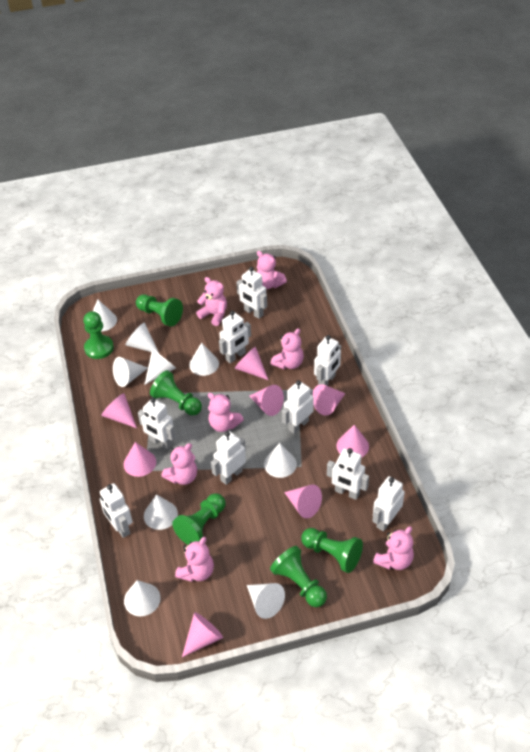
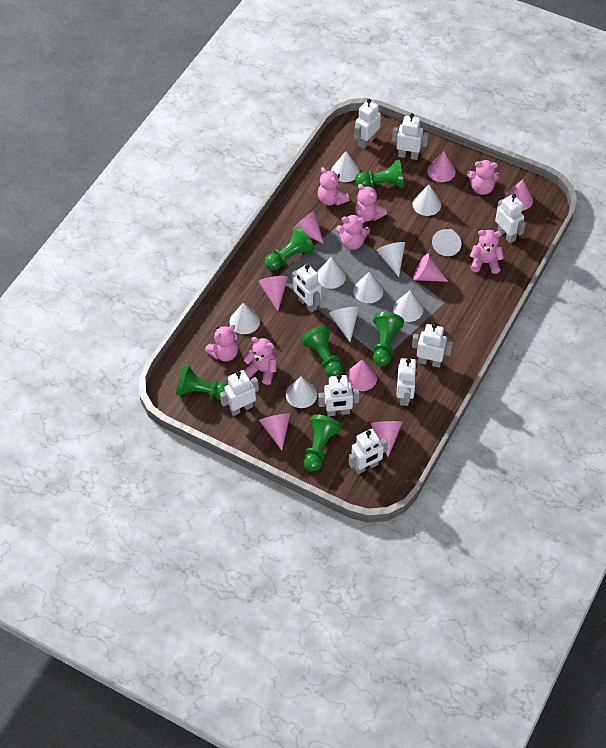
white cone: 9 -> 10

